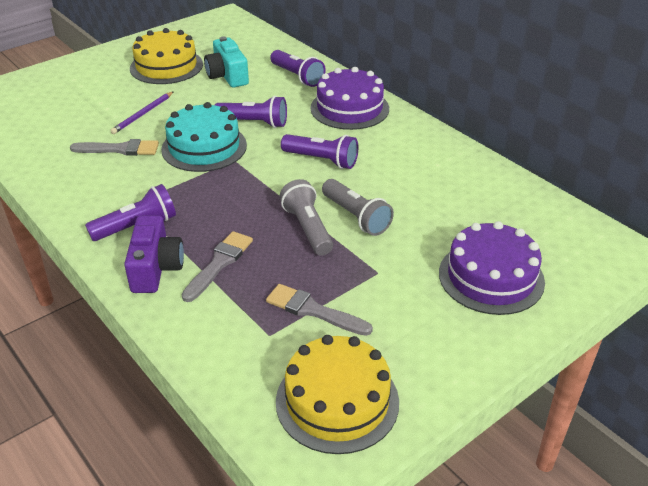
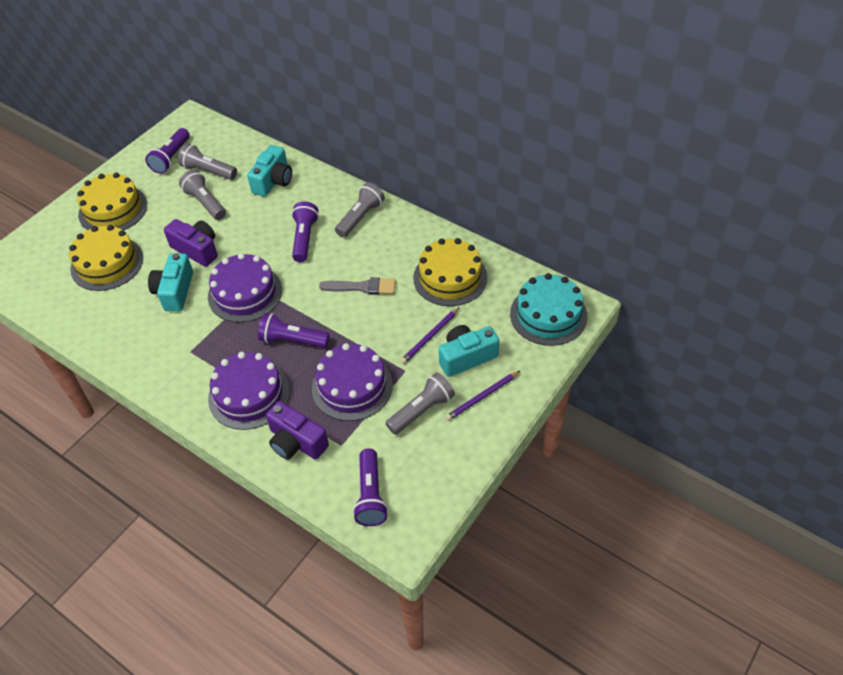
grey brush: 3 -> 1
grey flashlight: 2 -> 4
purple cake: 2 -> 3
purple camera: 1 -> 2
purple pencil: 1 -> 2
turquoise camera: 1 -> 3
yellow cake: 2 -> 3

